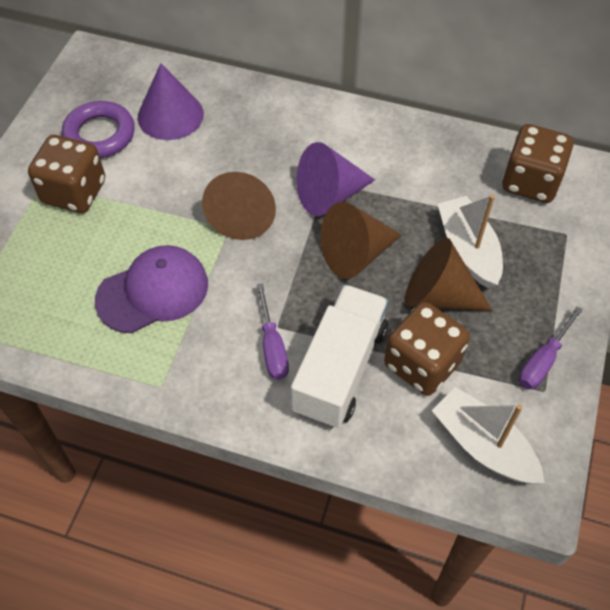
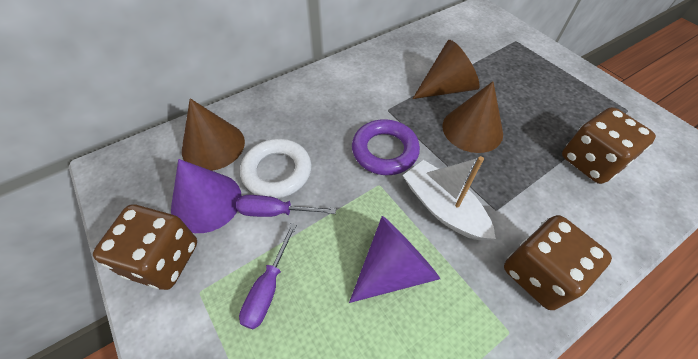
purple cap: 1 -> 0
white boat: 2 -> 1
white ring: 0 -> 1
white truck: 1 -> 0

